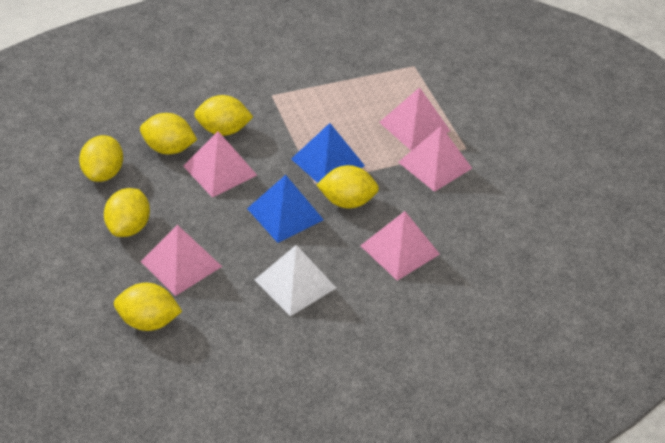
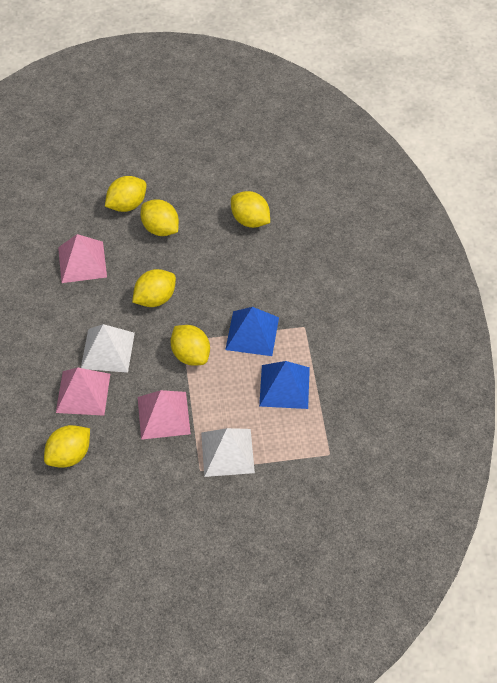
pink pyramid: 5 -> 3
white pyramid: 1 -> 2

